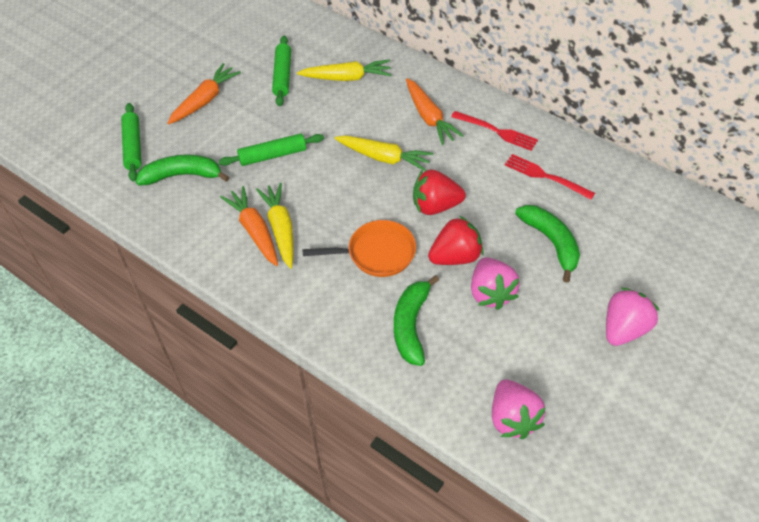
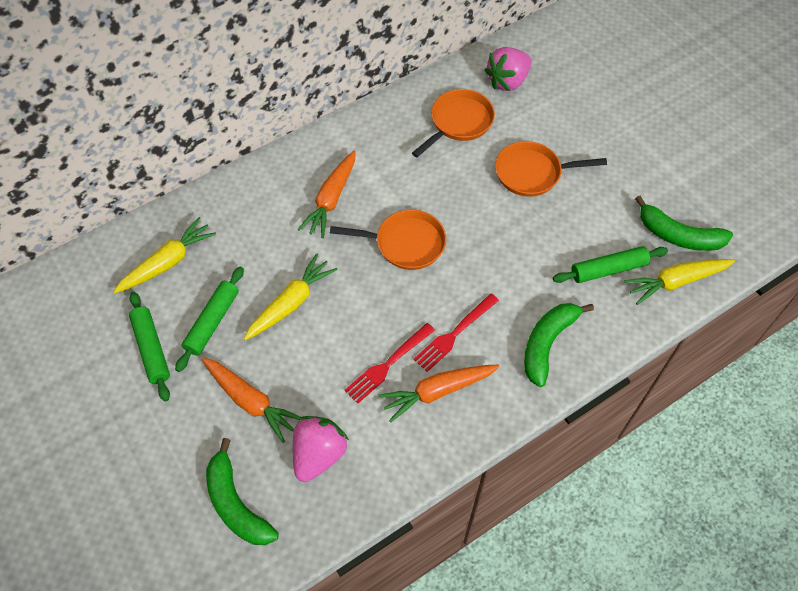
orange pan: 1 -> 3
pink strawberry: 3 -> 2
red strawberry: 2 -> 0

